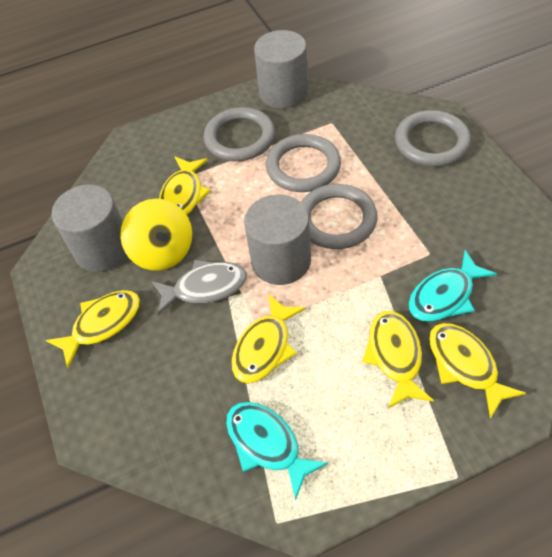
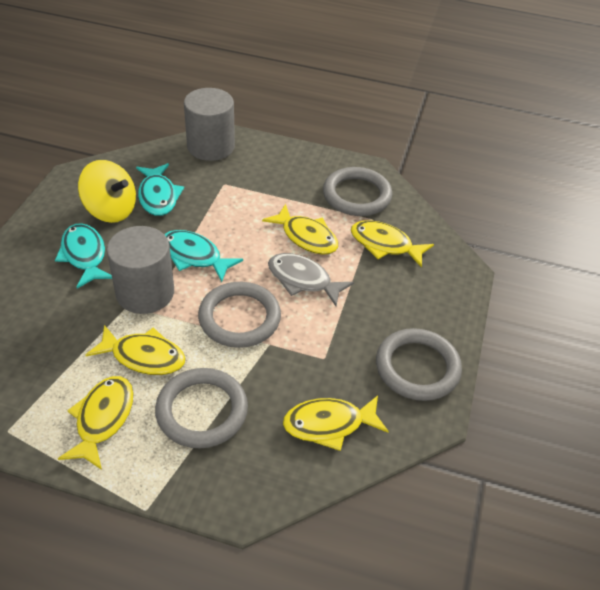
grey cylinder: 3 -> 2
turquoise fish: 2 -> 3

